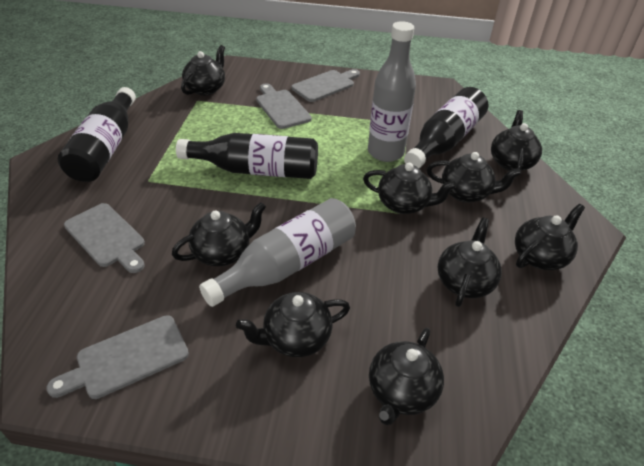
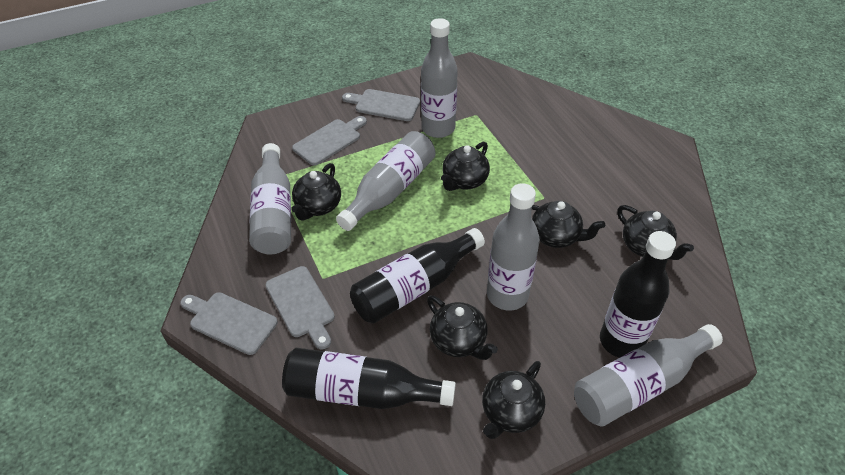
black teapot: 9 -> 6
grey bottle: 2 -> 5

